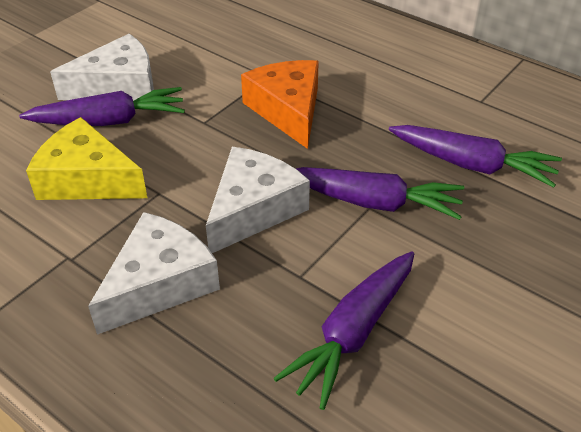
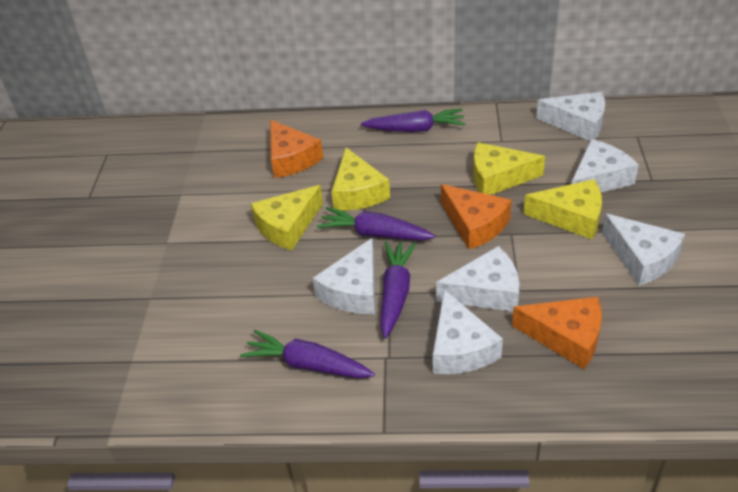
orange cheese: 1 -> 3
white cheese: 3 -> 6
yellow cheese: 1 -> 4

